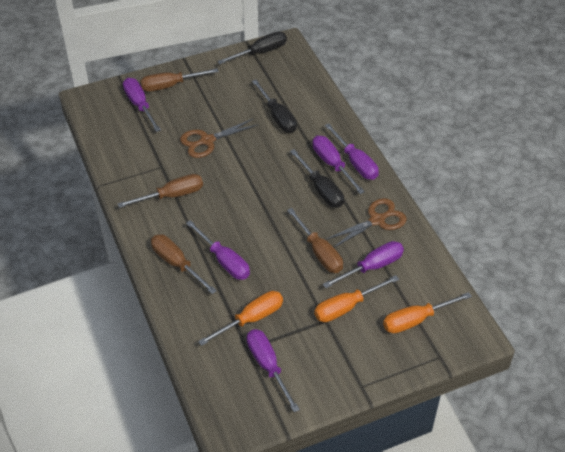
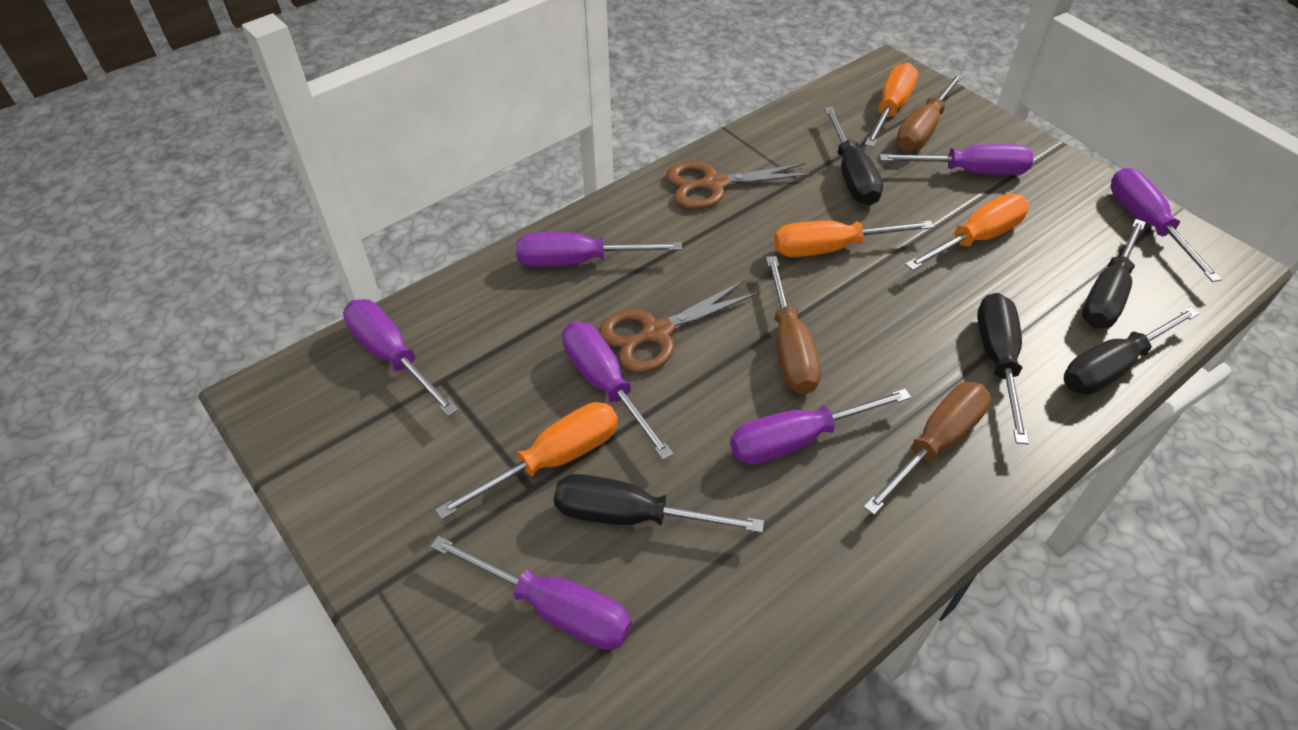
black screwdriver: 3 -> 5
brown screwdriver: 4 -> 3
orange screwdriver: 3 -> 4
purple screwdriver: 6 -> 7

